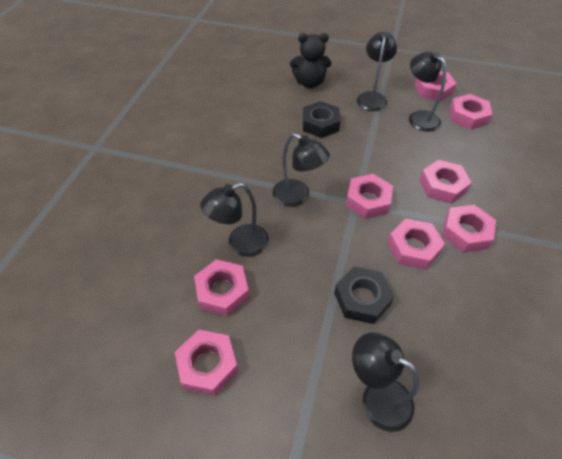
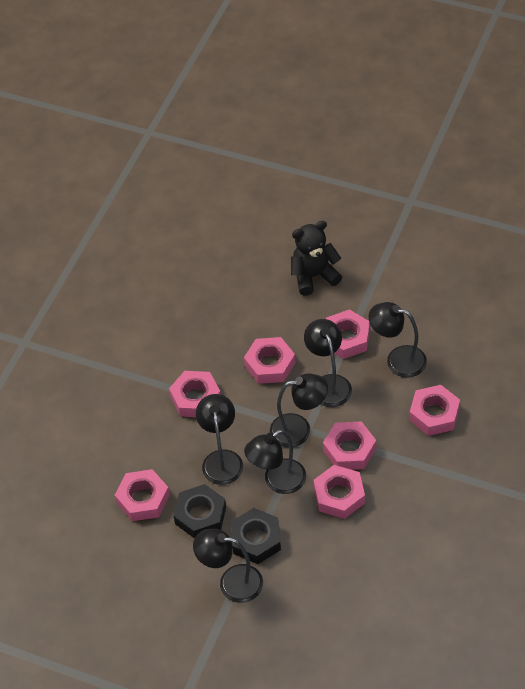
black lamp: 5 -> 6
pink nut: 8 -> 7

